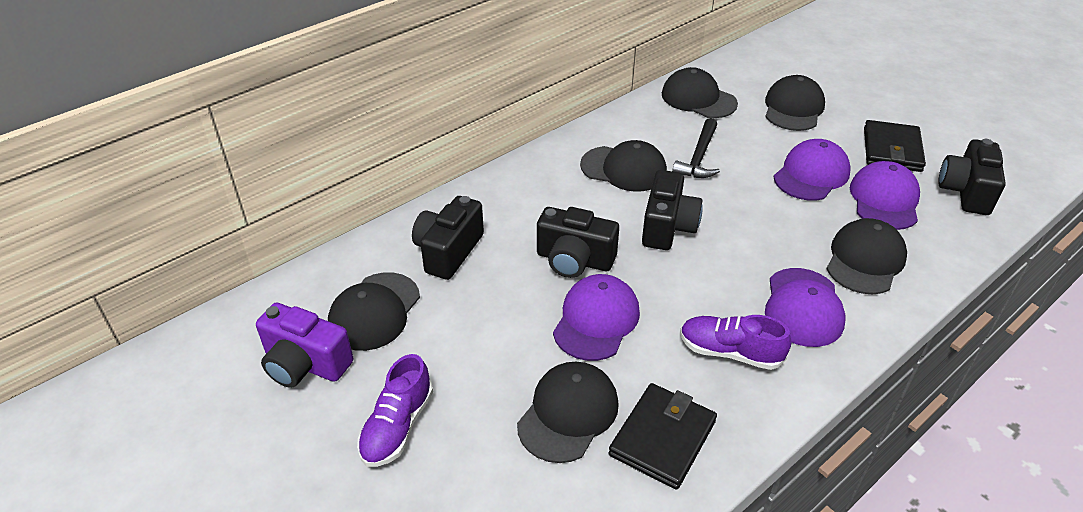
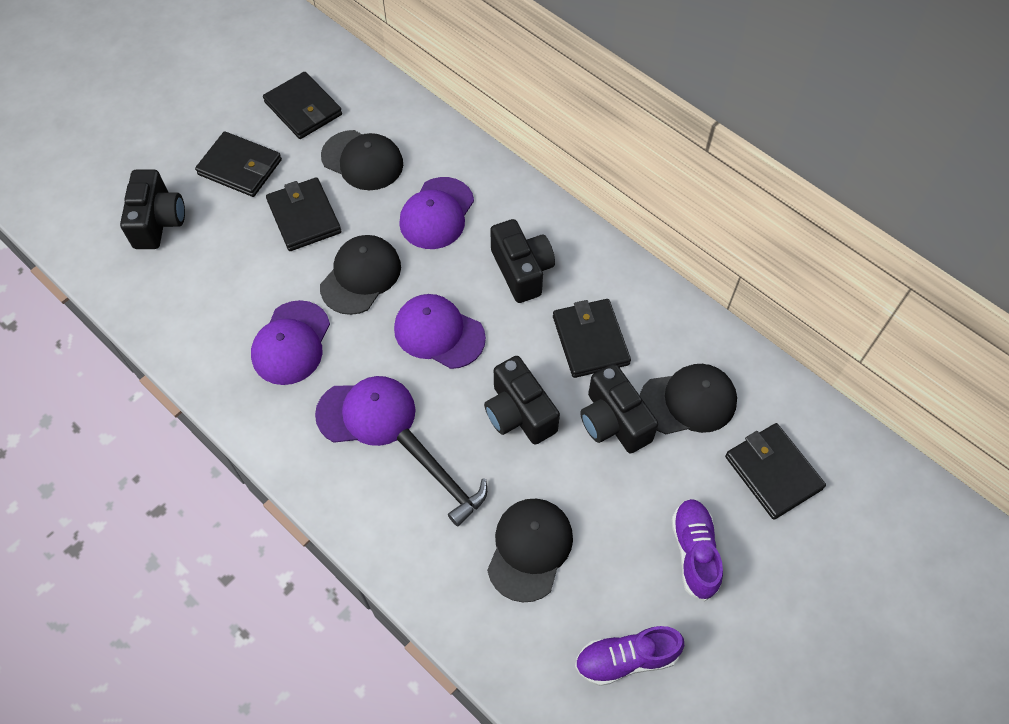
black cap: 6 -> 4
black wallet: 2 -> 5
purple camera: 1 -> 0

